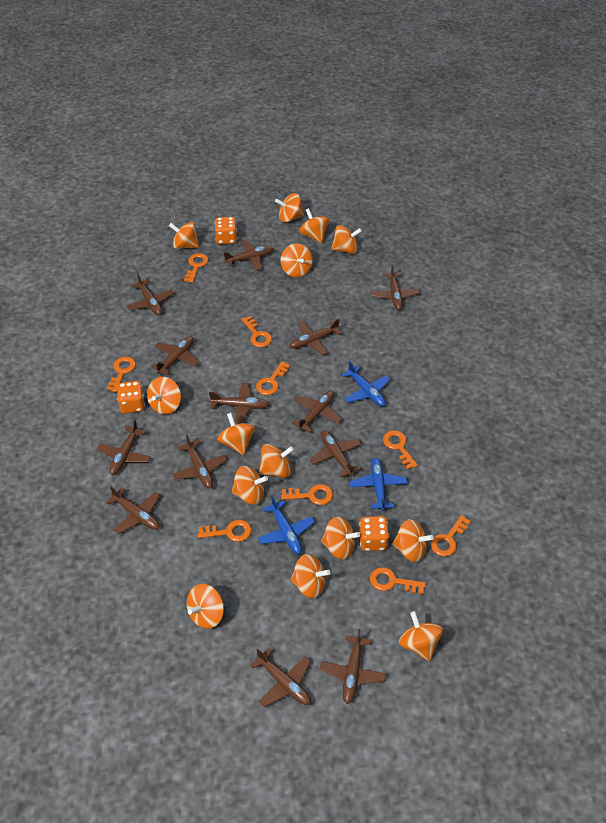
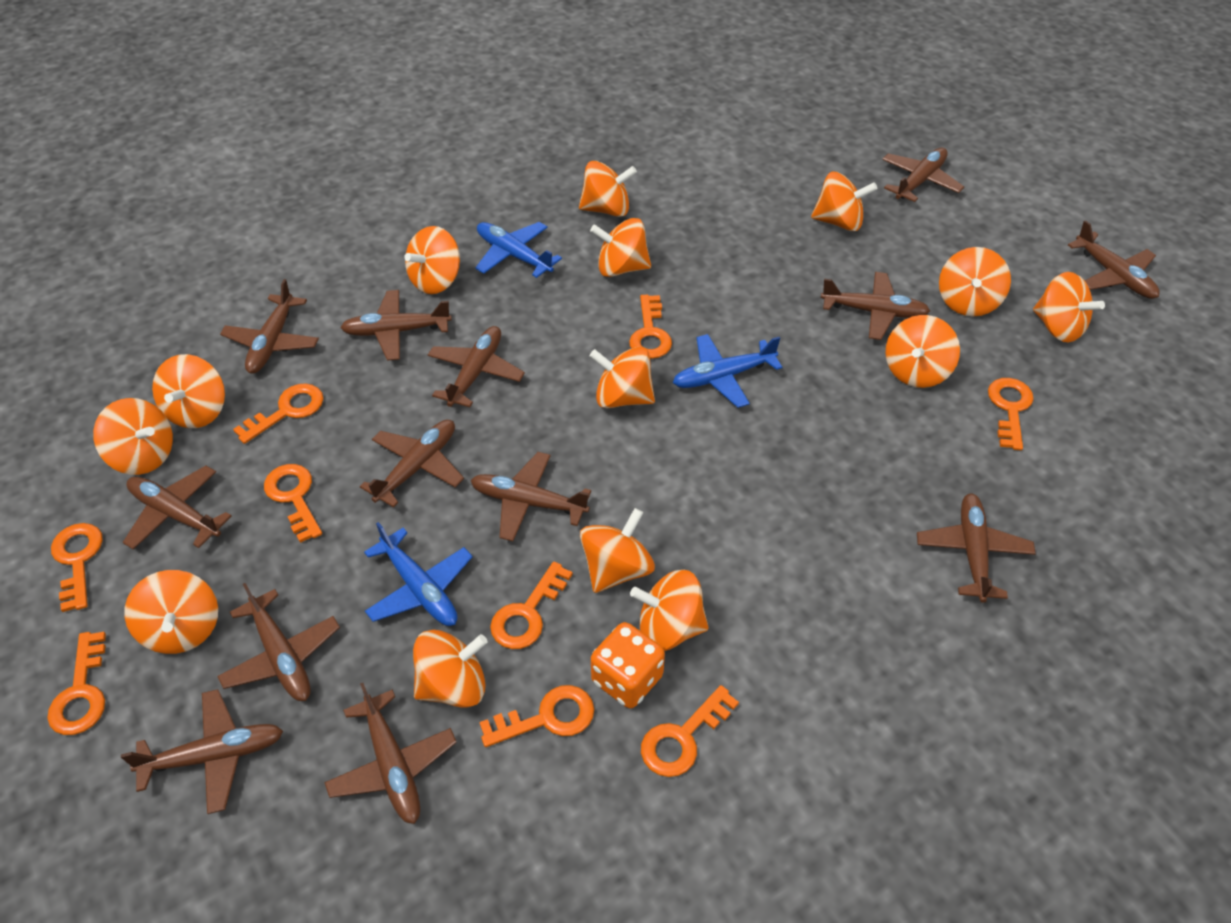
orange dice: 3 -> 1

